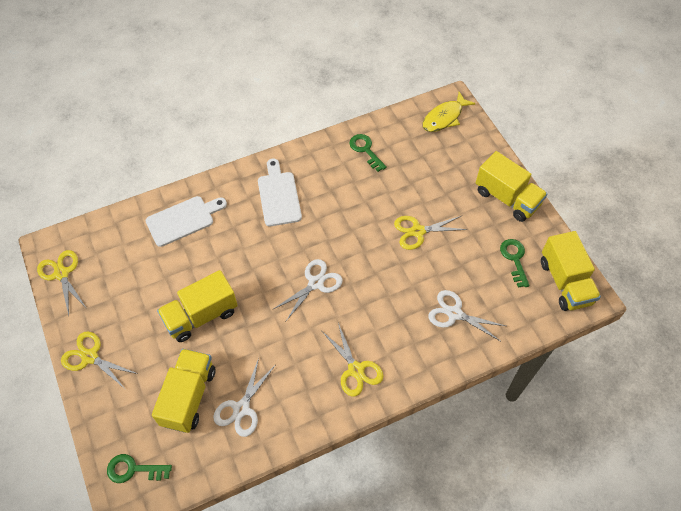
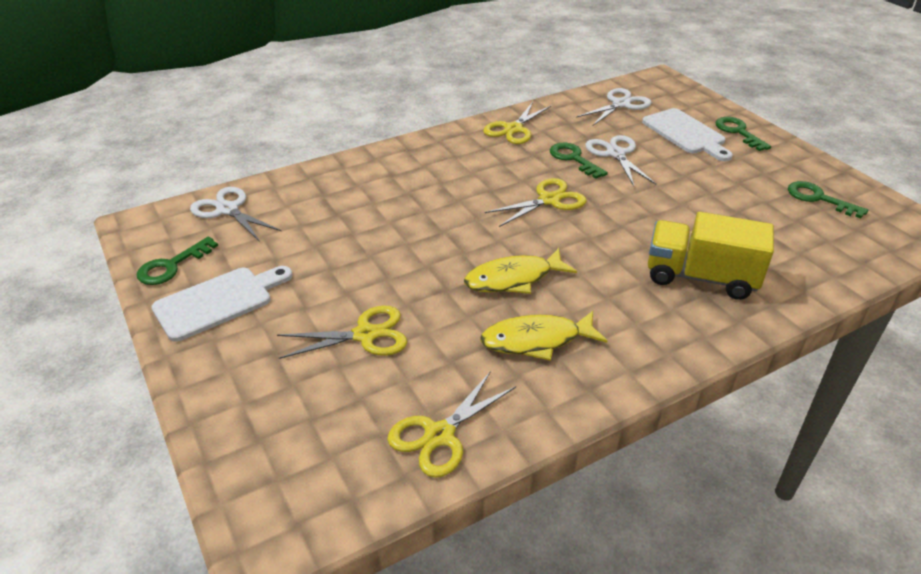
green key: 3 -> 4
yellow fish: 1 -> 2
yellow truck: 4 -> 1

